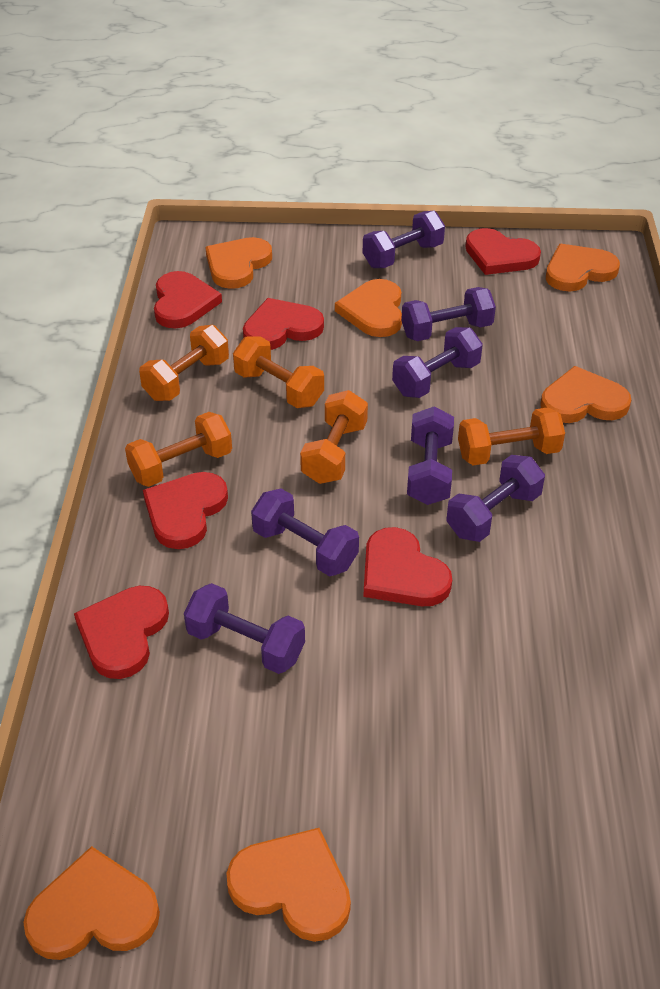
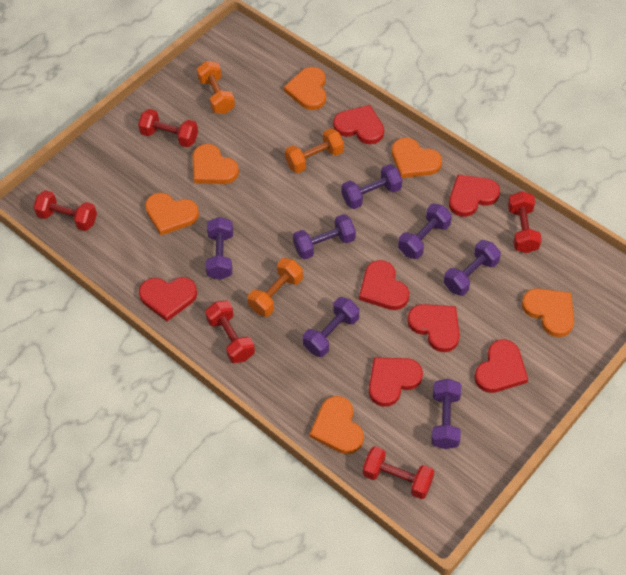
orange dumbbell: 5 -> 3
red dumbbell: 0 -> 5
red heart: 6 -> 7

